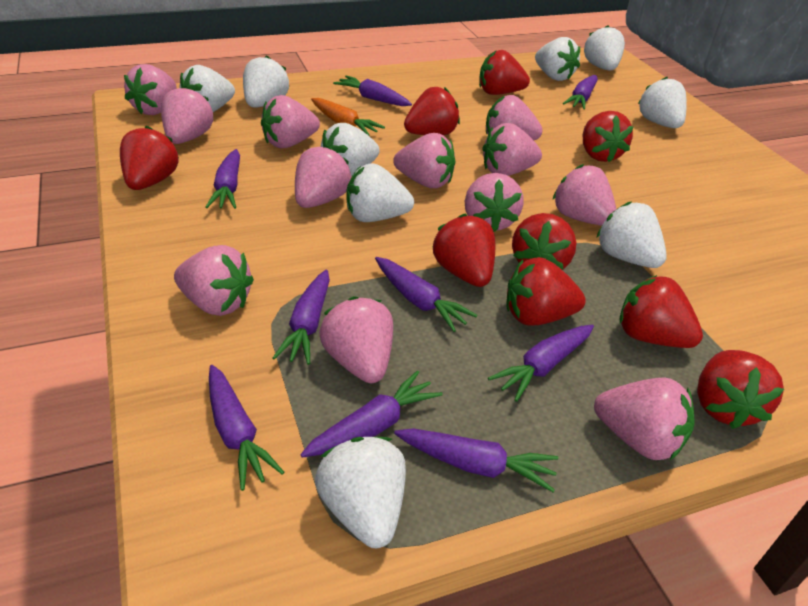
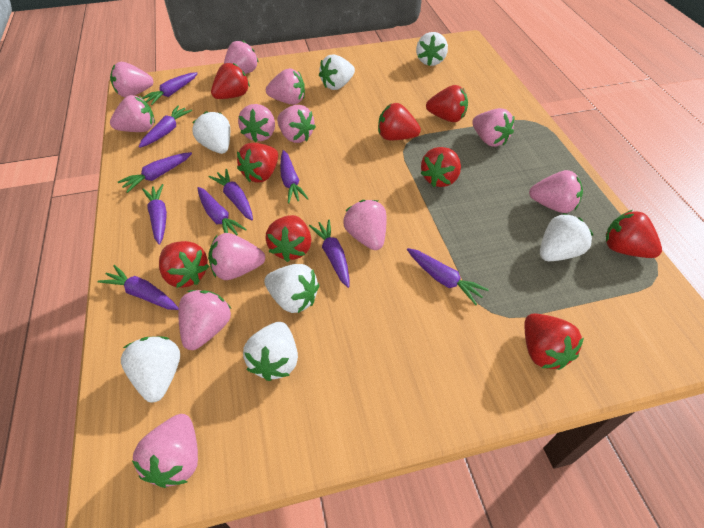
orange carrot: 1 -> 0
purple carrot: 9 -> 10
white strawberry: 9 -> 7

